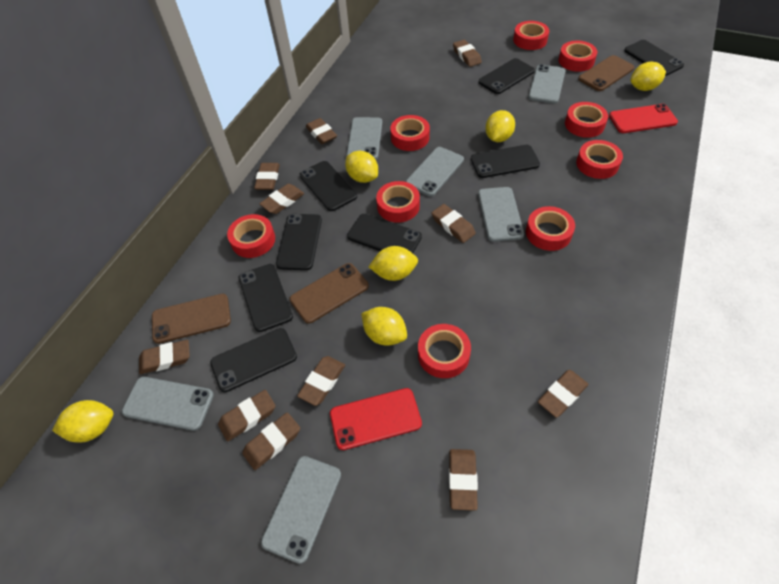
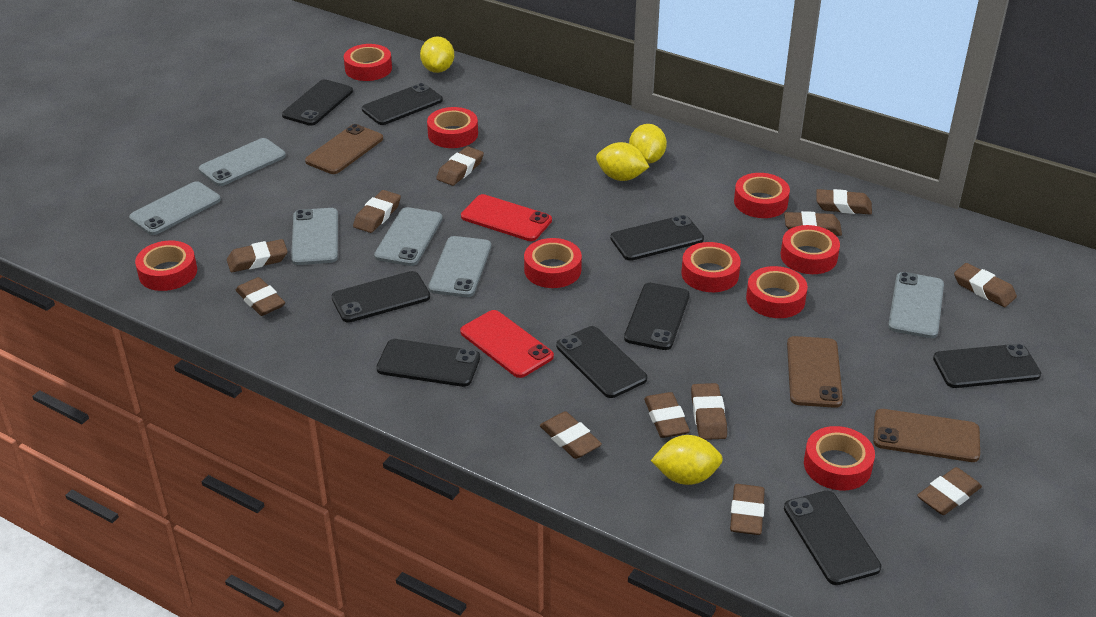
black phone: 8 -> 9
brown eraser: 11 -> 12
yellow lemon: 6 -> 4

